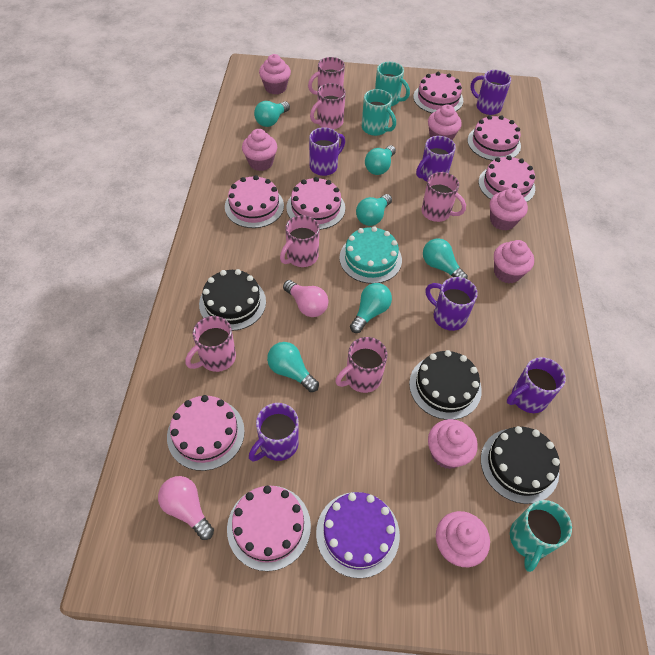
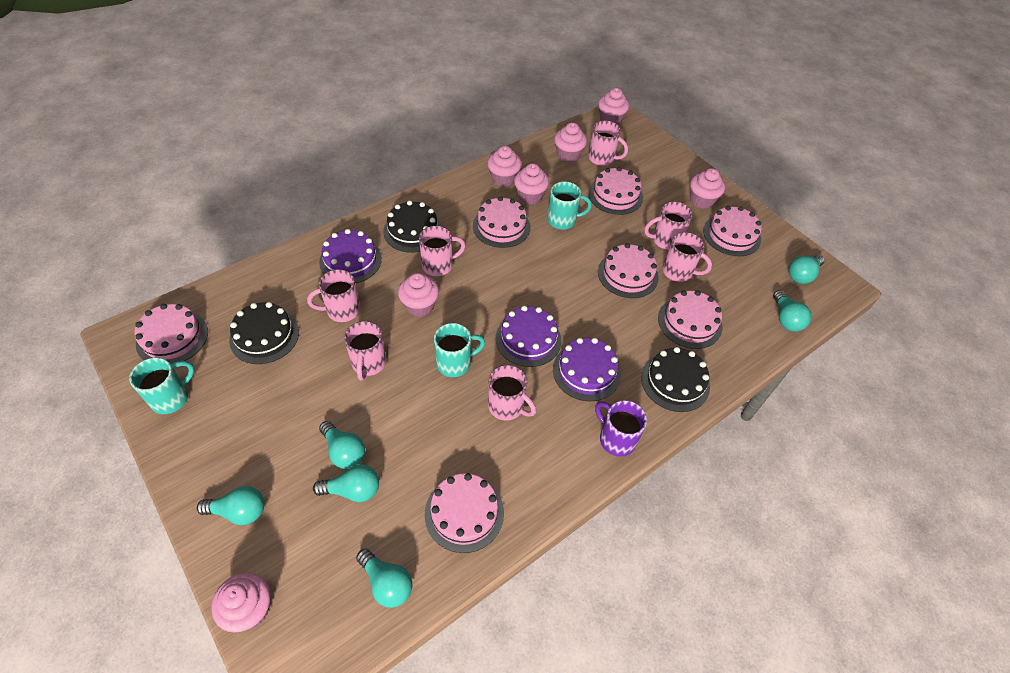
pink light bulb: 2 -> 0
pink mug: 6 -> 7
purple cake: 1 -> 3
purple mug: 6 -> 1
turquoise cake: 1 -> 0

